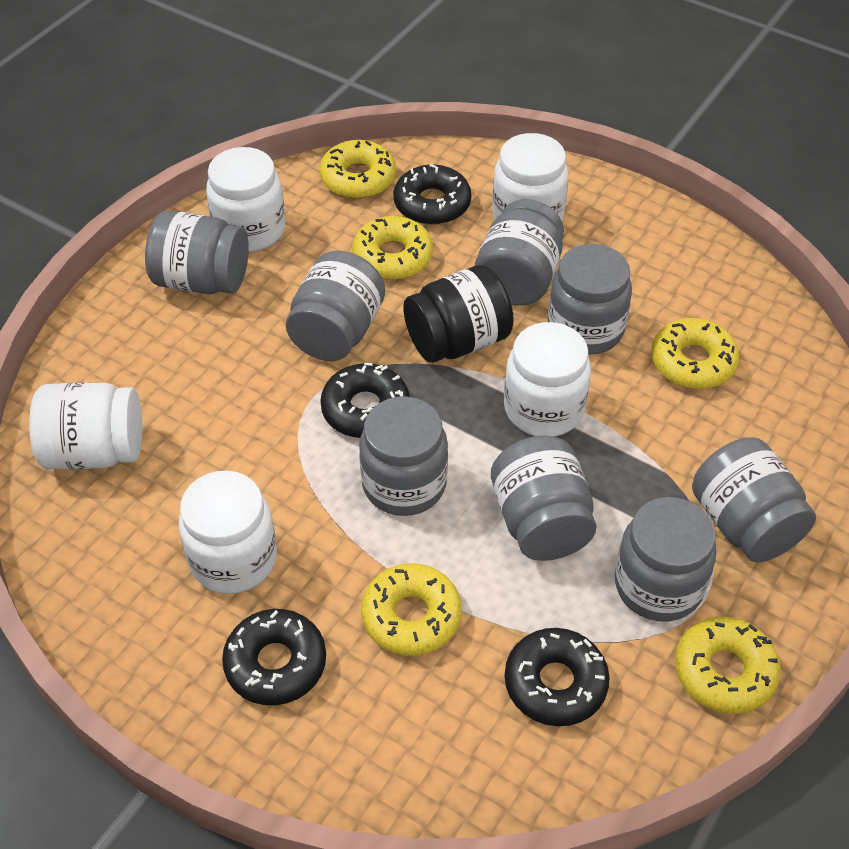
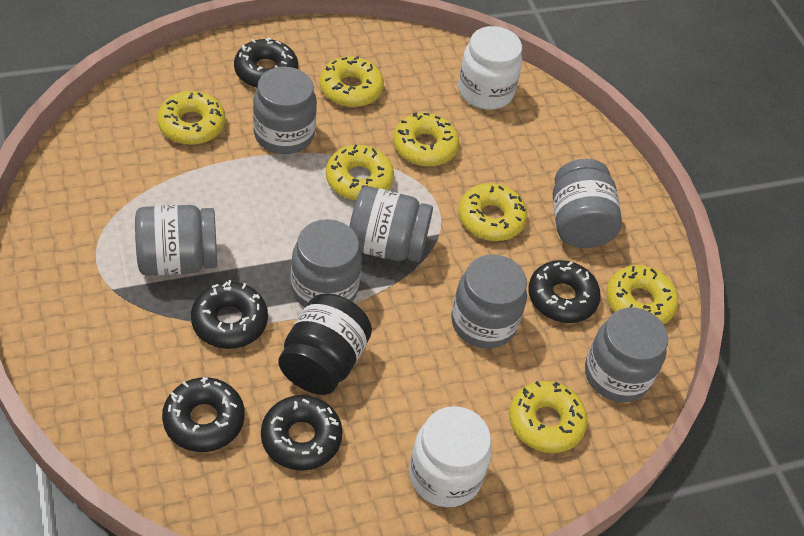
black donut: 4 -> 5
grey jar: 8 -> 7
white jar: 5 -> 2
yellow donut: 5 -> 7

